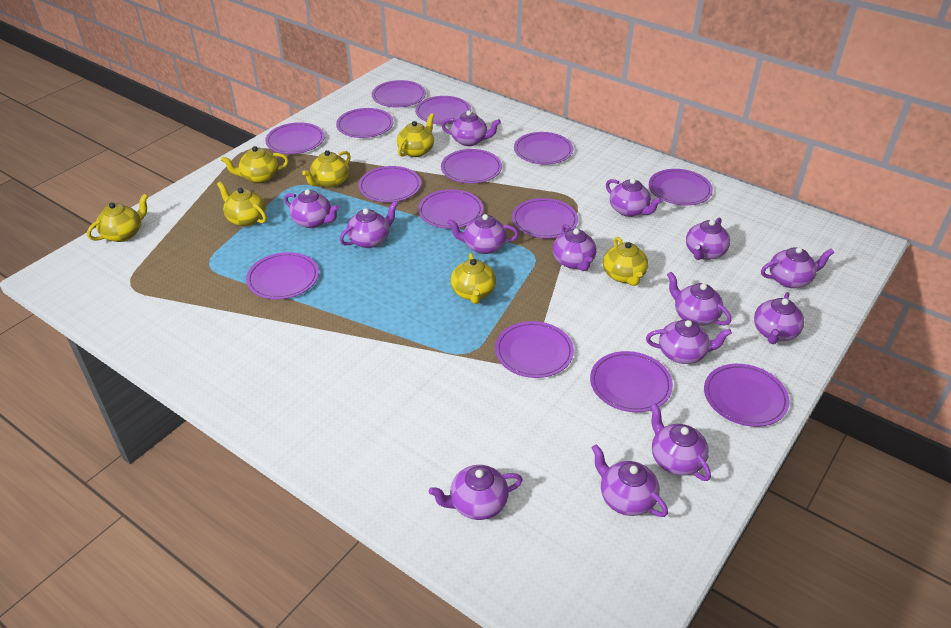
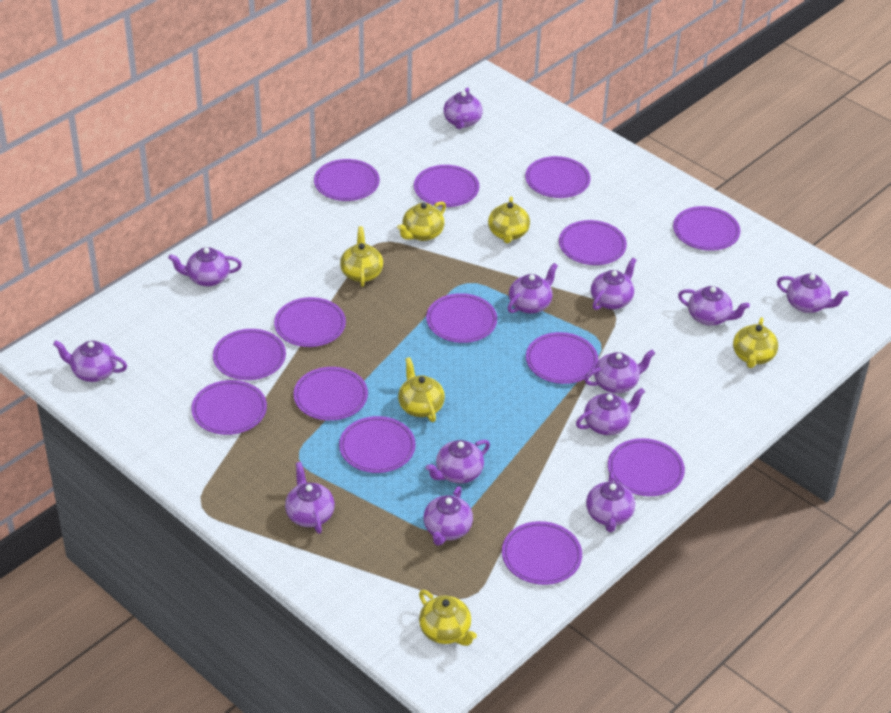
purple teapot: 14 -> 13
yellow teapot: 7 -> 6

